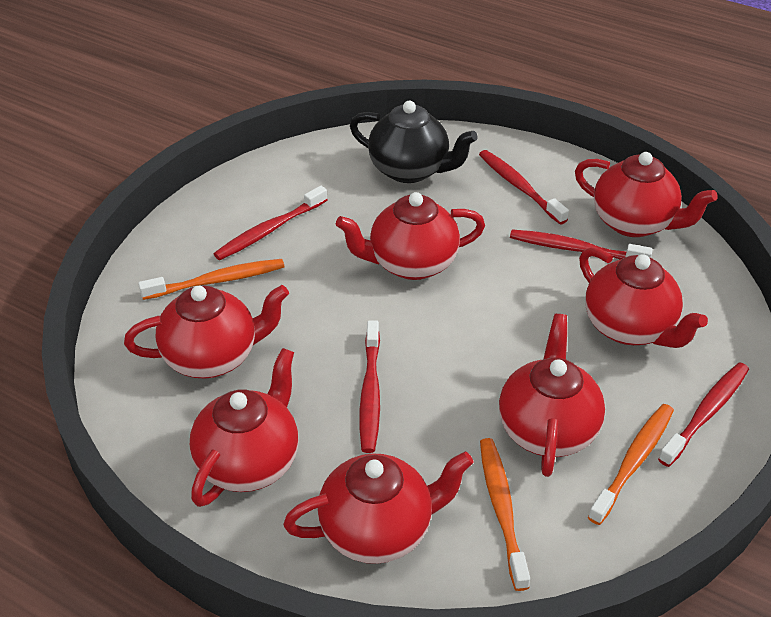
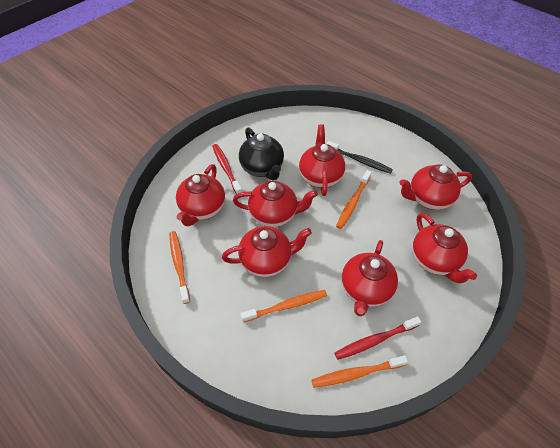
black toothbrush: 0 -> 1
orange toothbrush: 3 -> 4
red toothbrush: 5 -> 2

